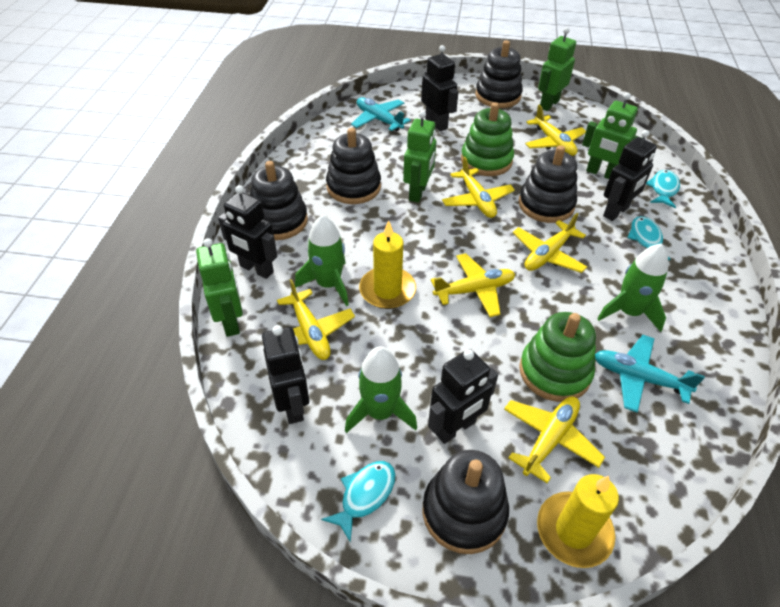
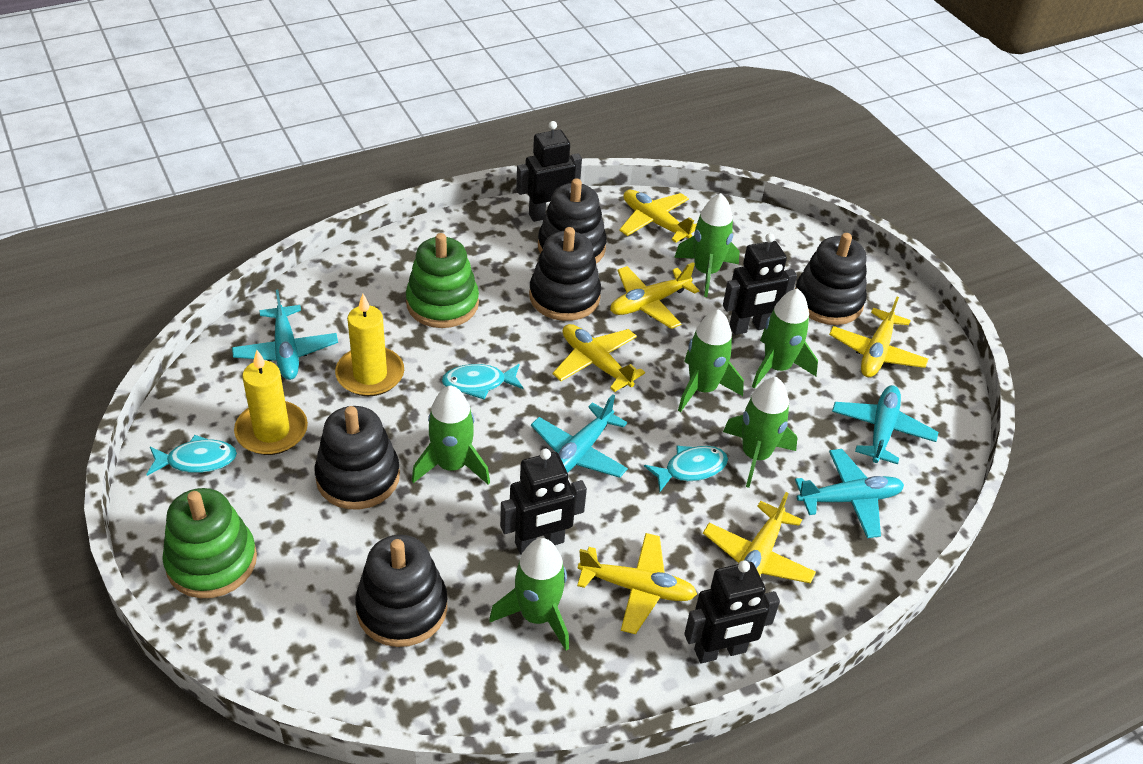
black robot: 5 -> 4
green robot: 4 -> 0
green rocket: 3 -> 6
turquoise plane: 2 -> 4

